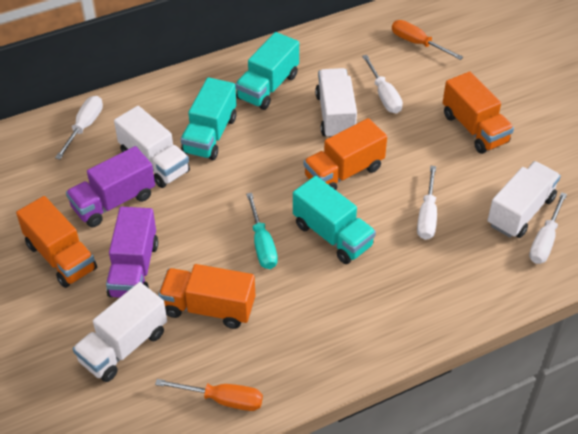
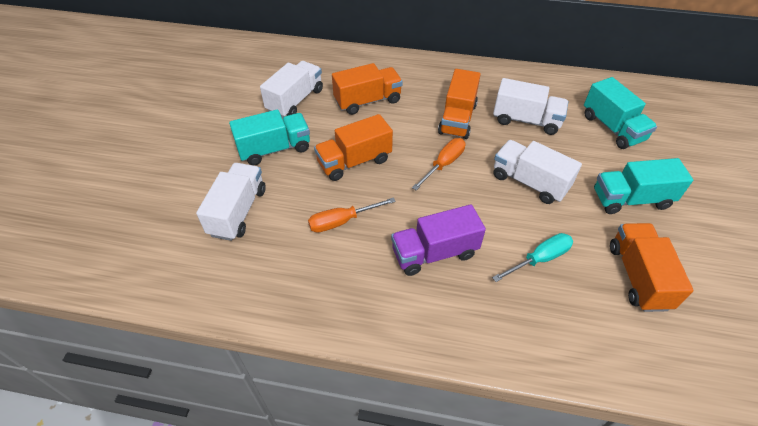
purple truck: 2 -> 1
white screwdriver: 4 -> 0

